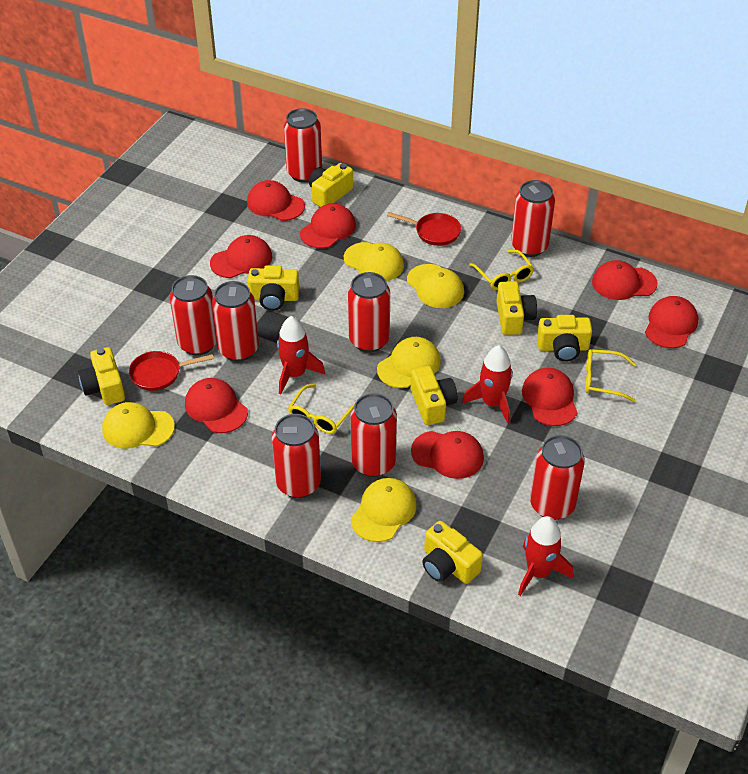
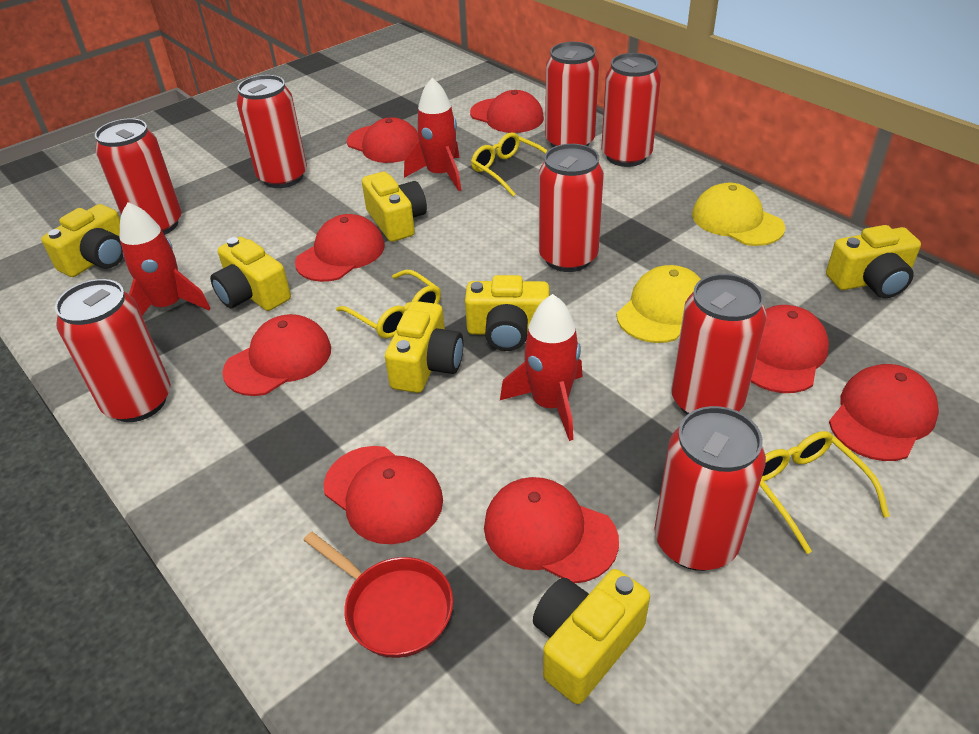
red pan: 2 -> 1
yellow cap: 5 -> 2

